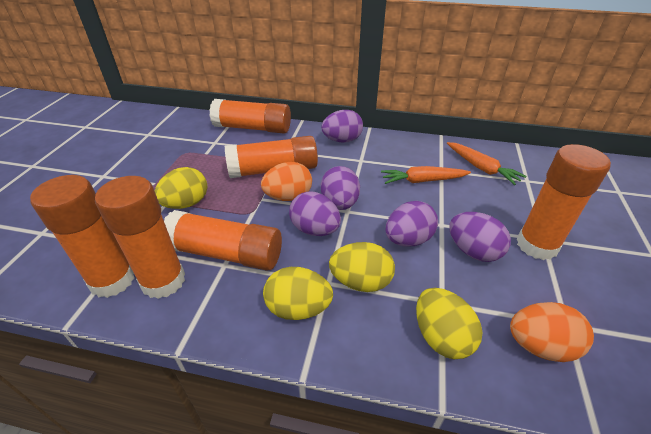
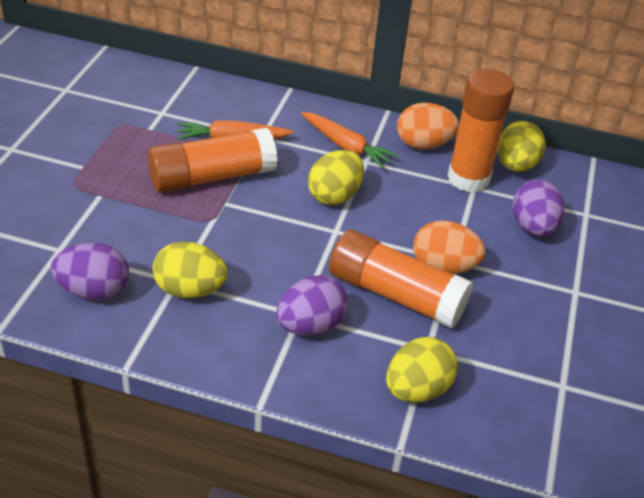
orange glue stick: 6 -> 3
purple egg: 5 -> 3

